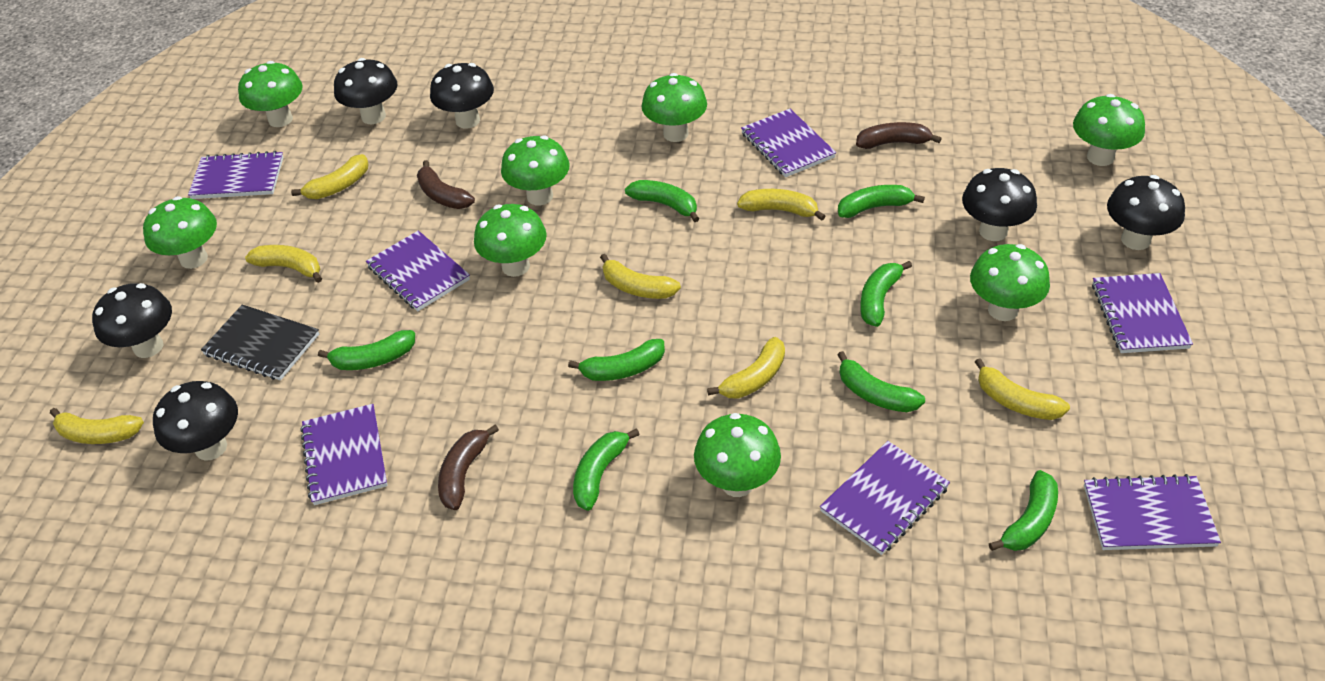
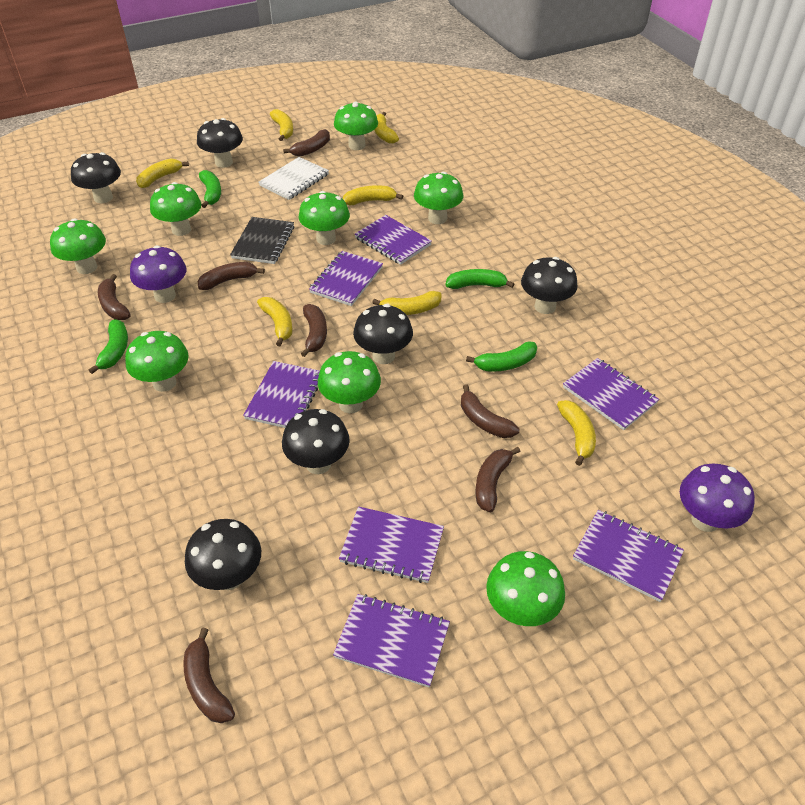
brown banana: 3 -> 7
green banana: 8 -> 4
purple mushroom: 0 -> 2
white notebook: 0 -> 1

